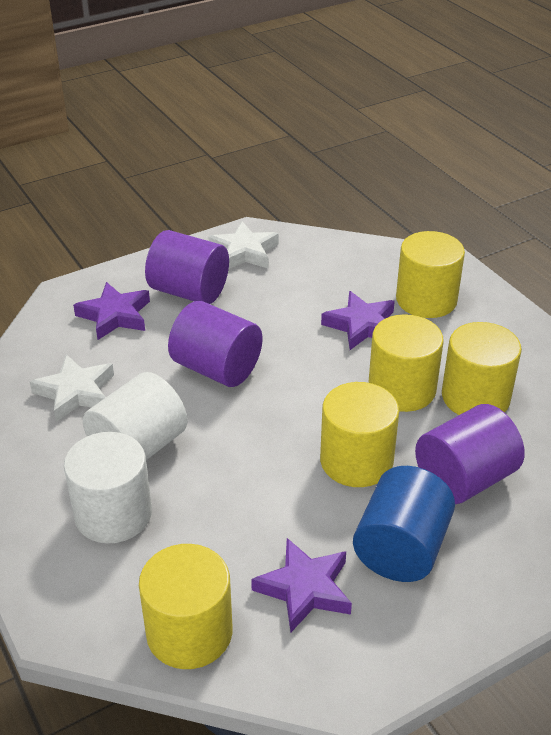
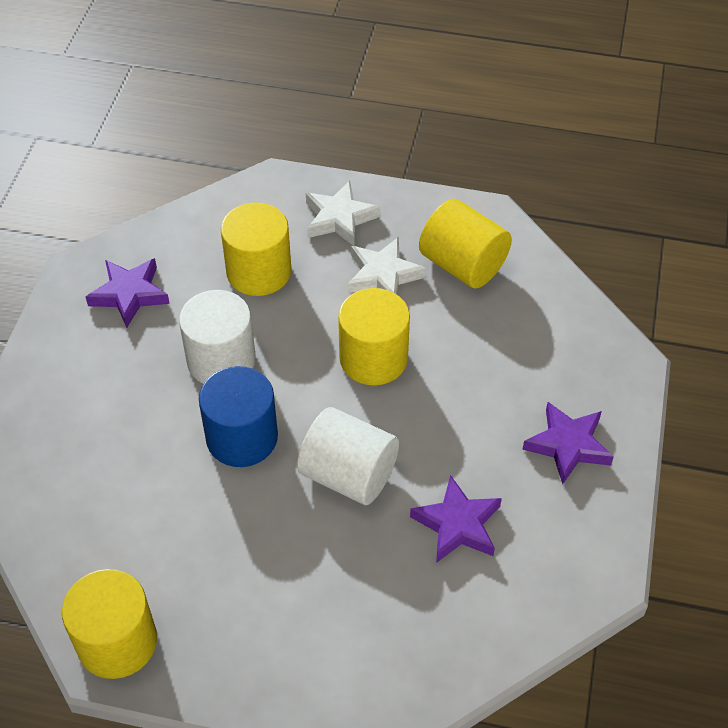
purple cylinder: 3 -> 0
yellow cylinder: 5 -> 4

